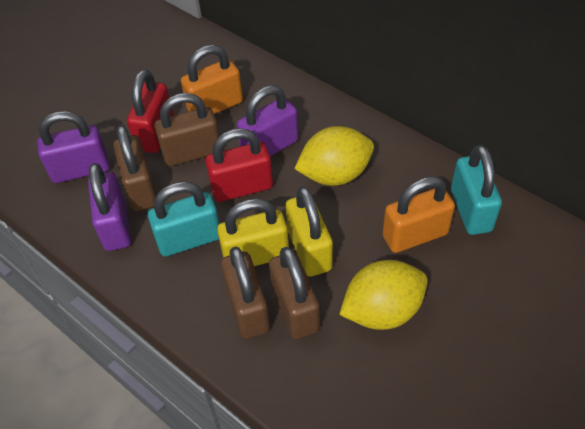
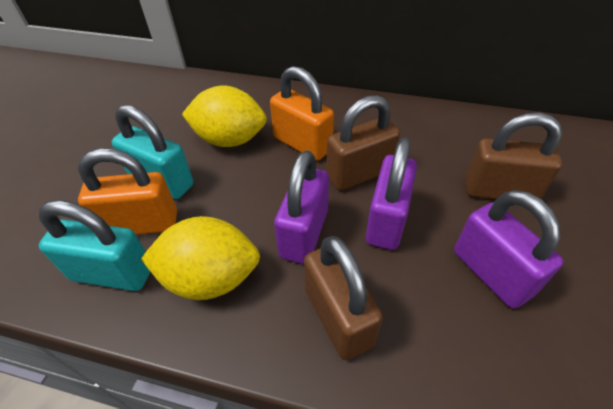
brown padlock: 4 -> 3
red padlock: 2 -> 0
yellow padlock: 2 -> 0

